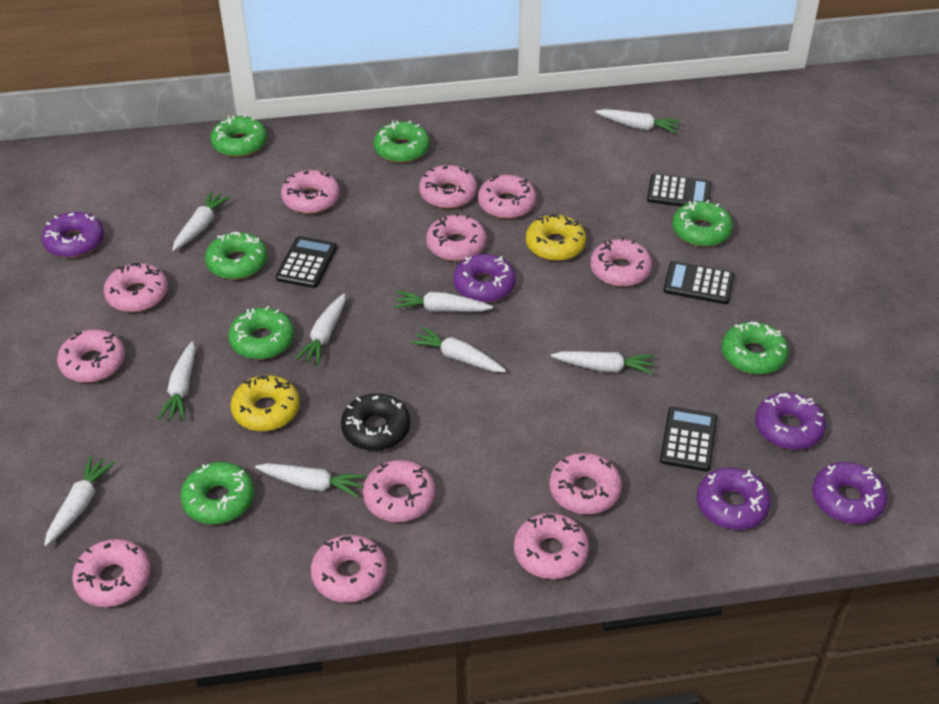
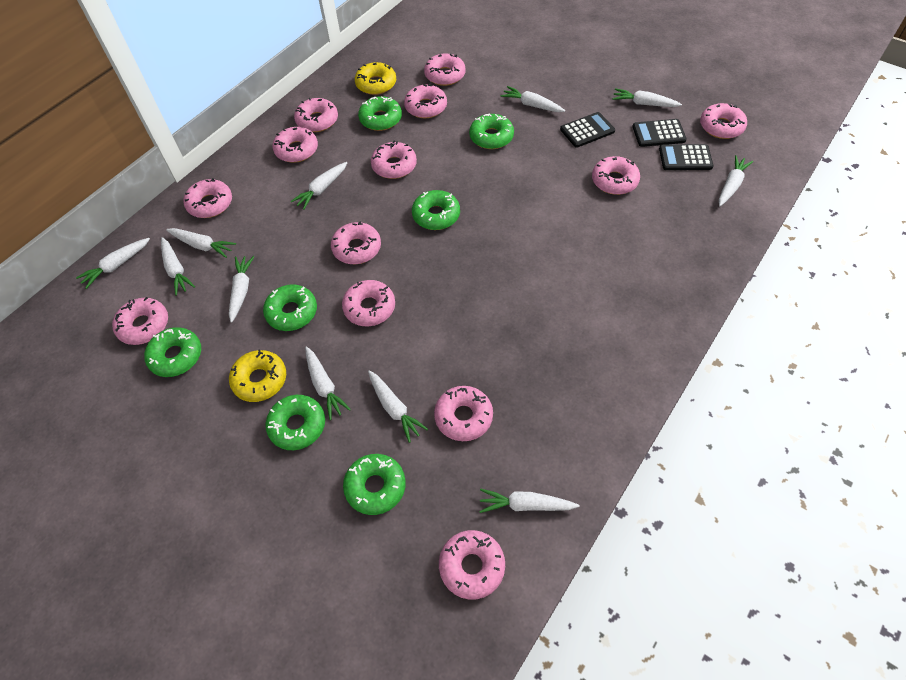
black calculator: 4 -> 3
black donut: 1 -> 0
pink donut: 12 -> 13
purple donut: 5 -> 0
white carrot: 9 -> 11

